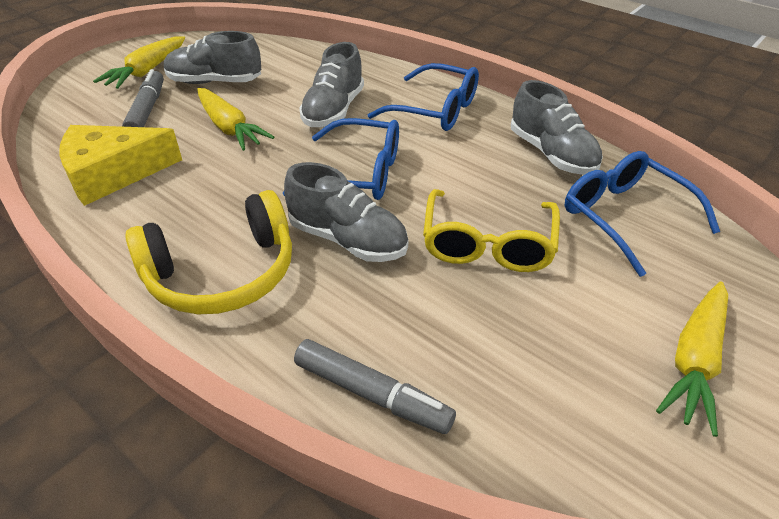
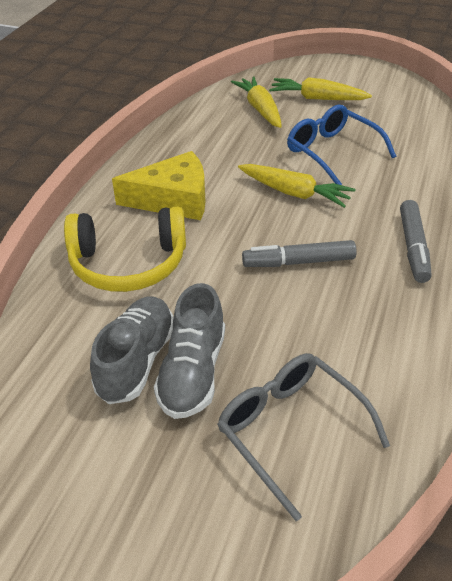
blue glasses: 3 -> 1
grey glasses: 0 -> 1
grey shoe: 4 -> 2
yellow glasses: 1 -> 0

